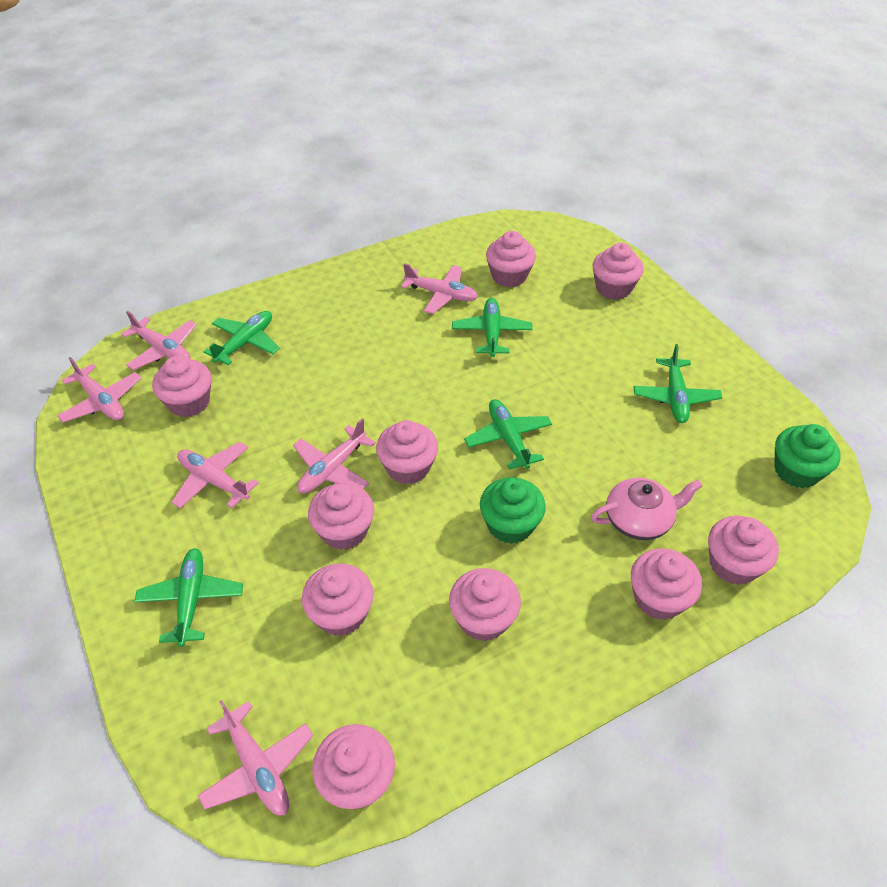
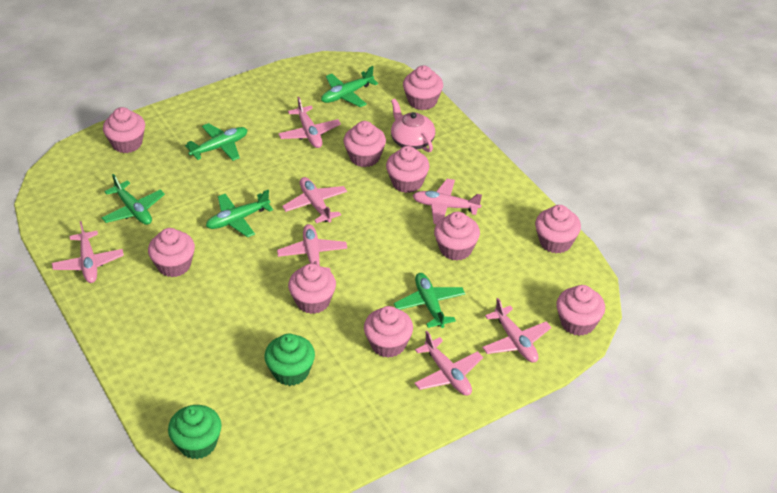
pink plane: 6 -> 7

